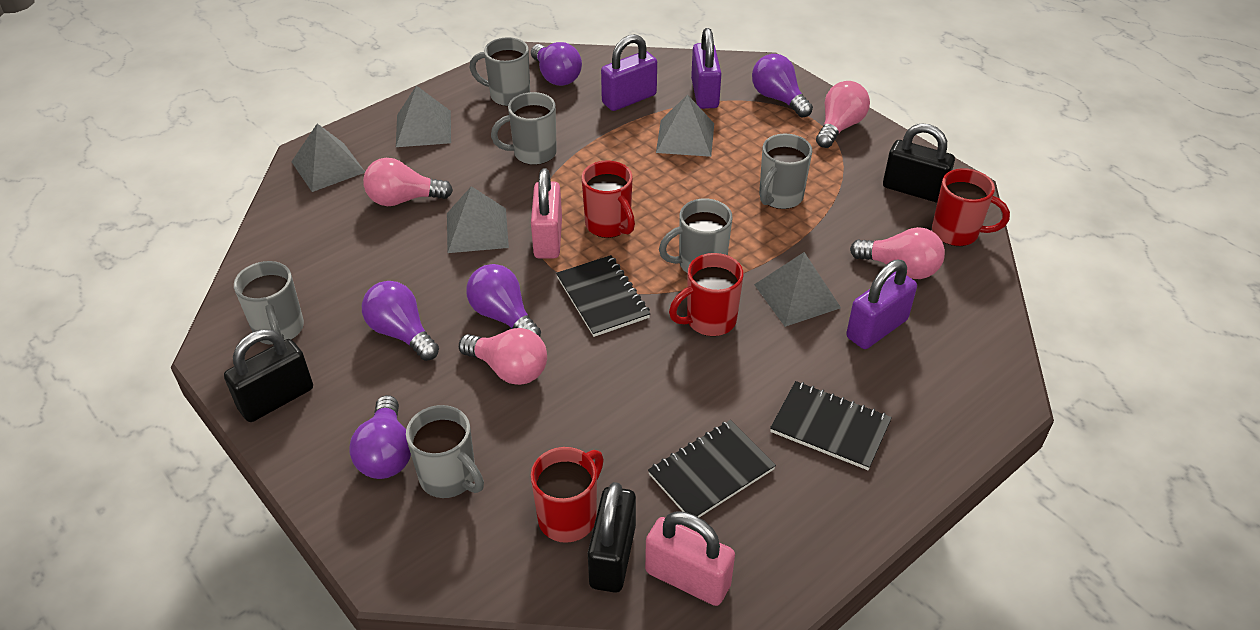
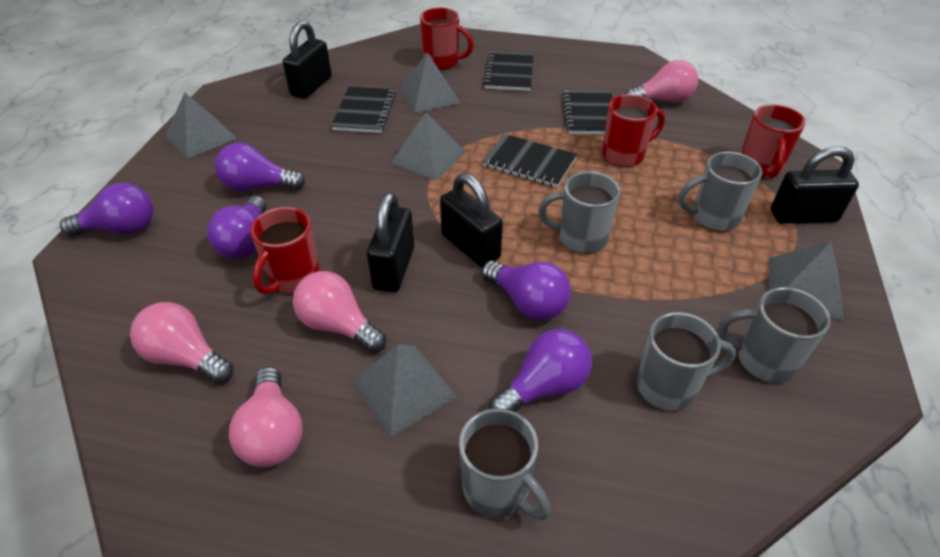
black notebook: 3 -> 4
black padlock: 3 -> 4
grey mug: 6 -> 5
pink padlock: 2 -> 0
purple padlock: 3 -> 0

